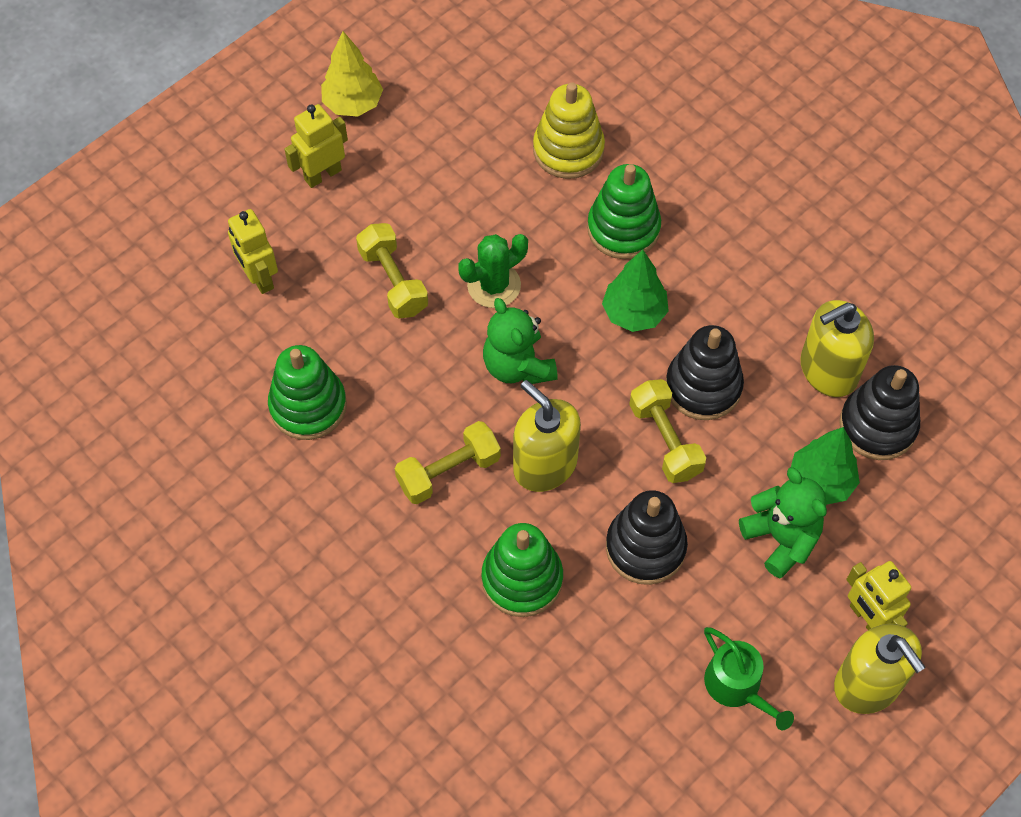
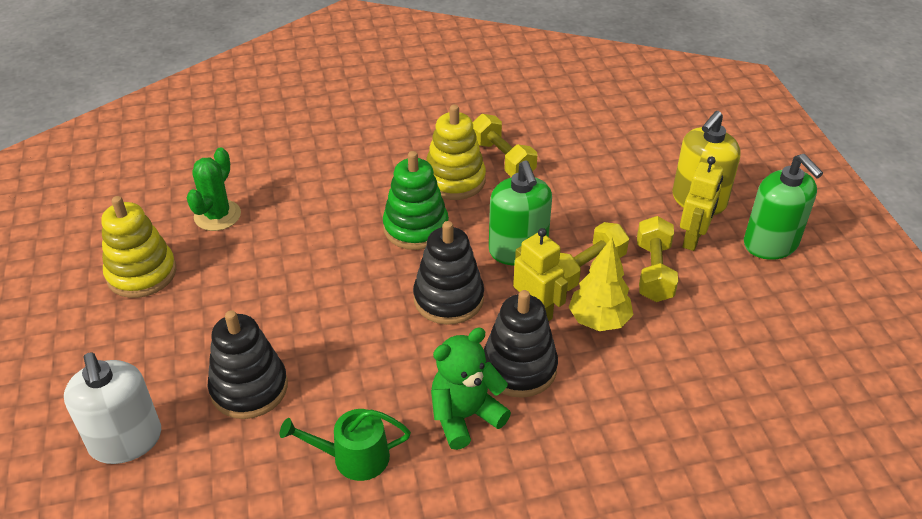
green soap dispenser: 0 -> 2
green stacking toy: 3 -> 1
green teddy bear: 2 -> 1
green tree: 2 -> 0
white soap dispenser: 0 -> 1
yellow robot: 3 -> 2
yellow soap dispenser: 3 -> 1
yellow stacking toy: 1 -> 2

